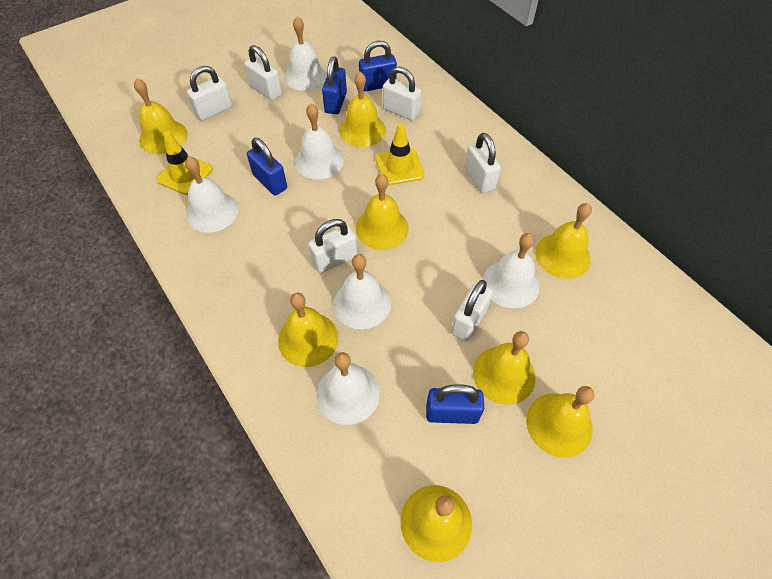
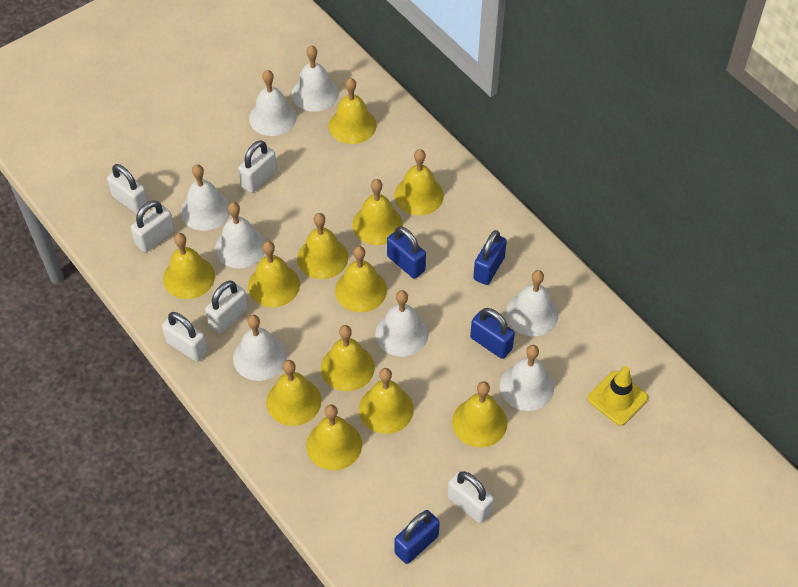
white bell: 6 -> 8
yellow bell: 8 -> 12
yellow traffic cone: 2 -> 1

